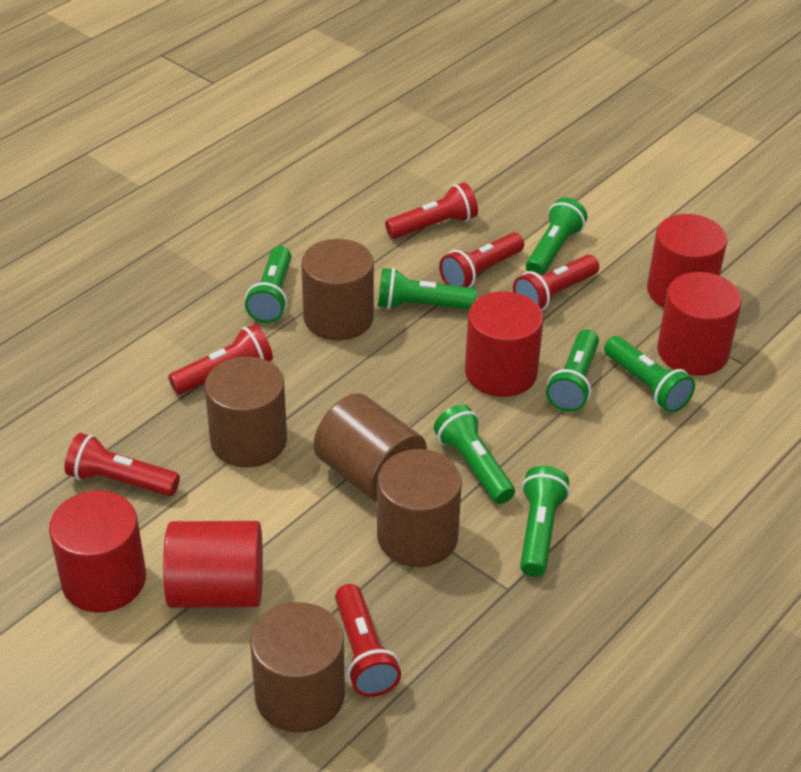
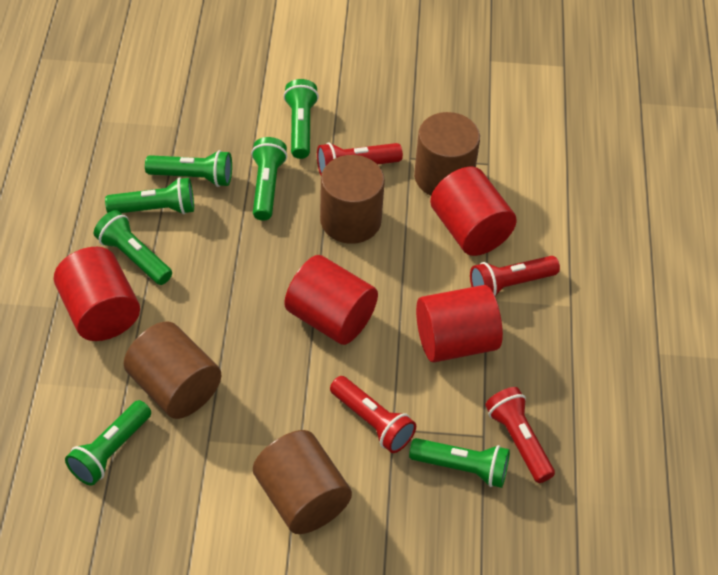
brown cylinder: 5 -> 4
red cylinder: 5 -> 4
red flashlight: 6 -> 4

